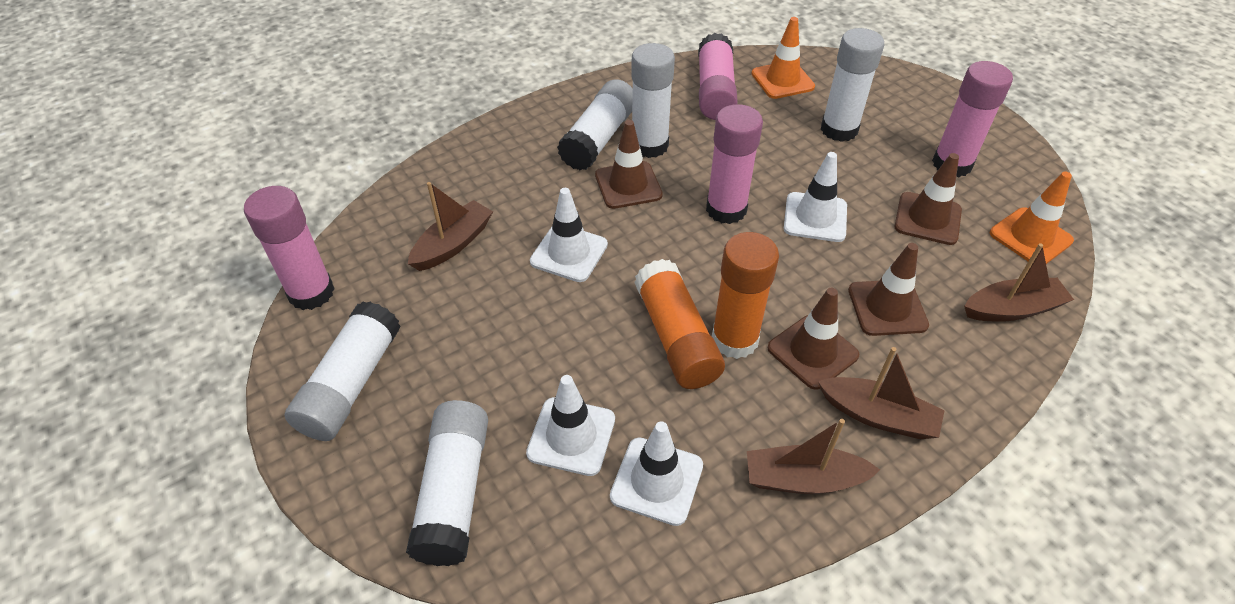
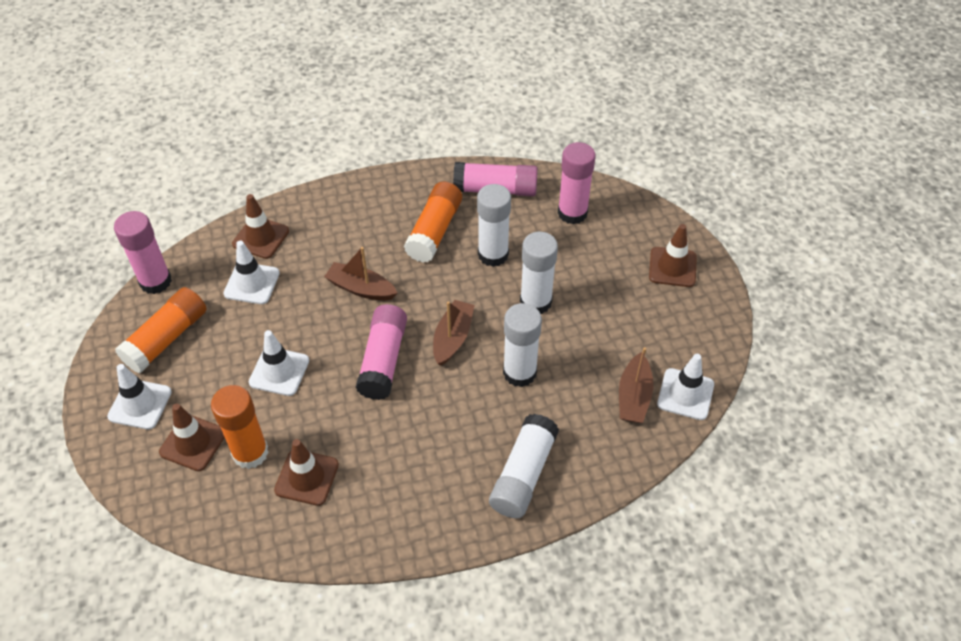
brown boat: 4 -> 3
orange glue stick: 2 -> 3
orange traffic cone: 2 -> 0
white glue stick: 5 -> 4

